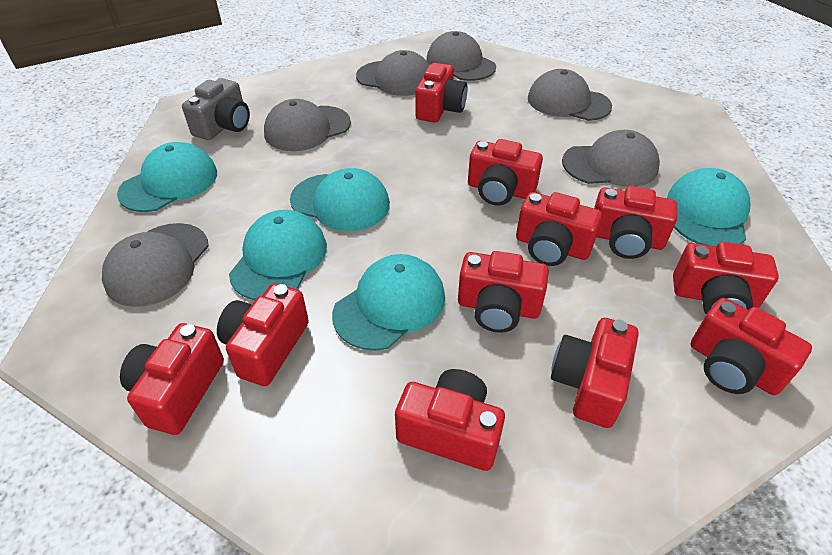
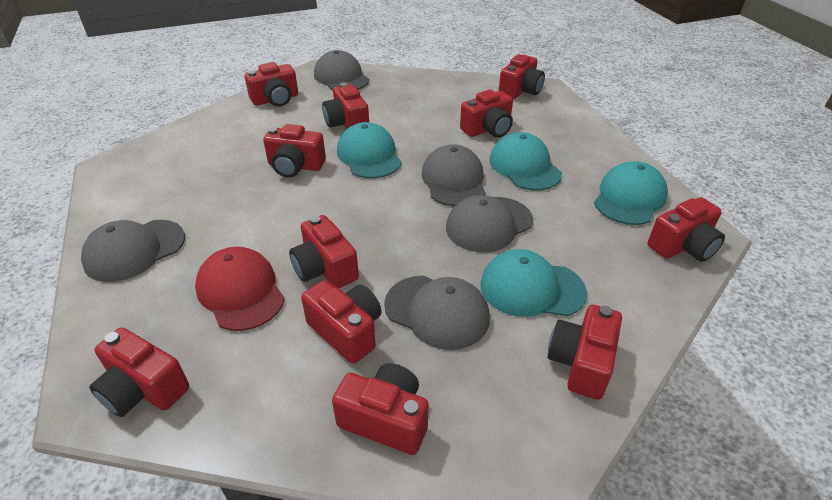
grey camera: 1 -> 0
grey cap: 6 -> 5
red cap: 0 -> 1
turquoise cap: 5 -> 4

